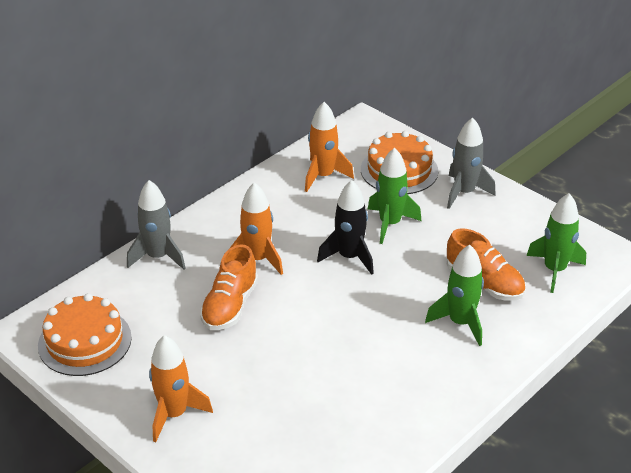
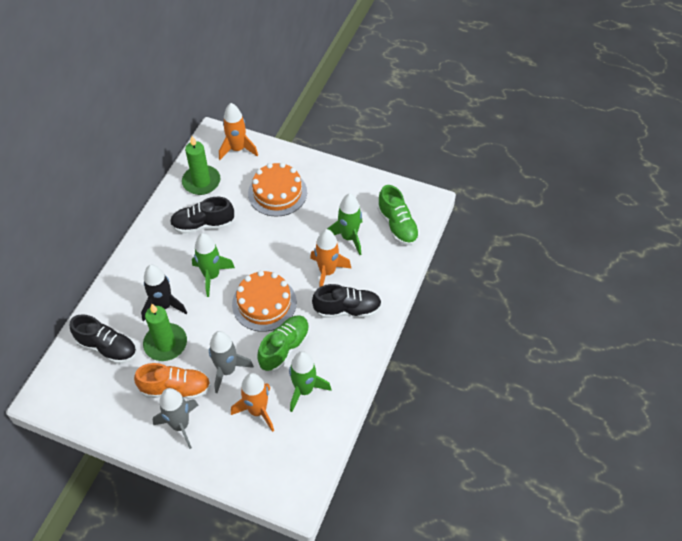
black shoe: 0 -> 3
green candle: 0 -> 2
green shoe: 0 -> 2
orange shoe: 2 -> 1

